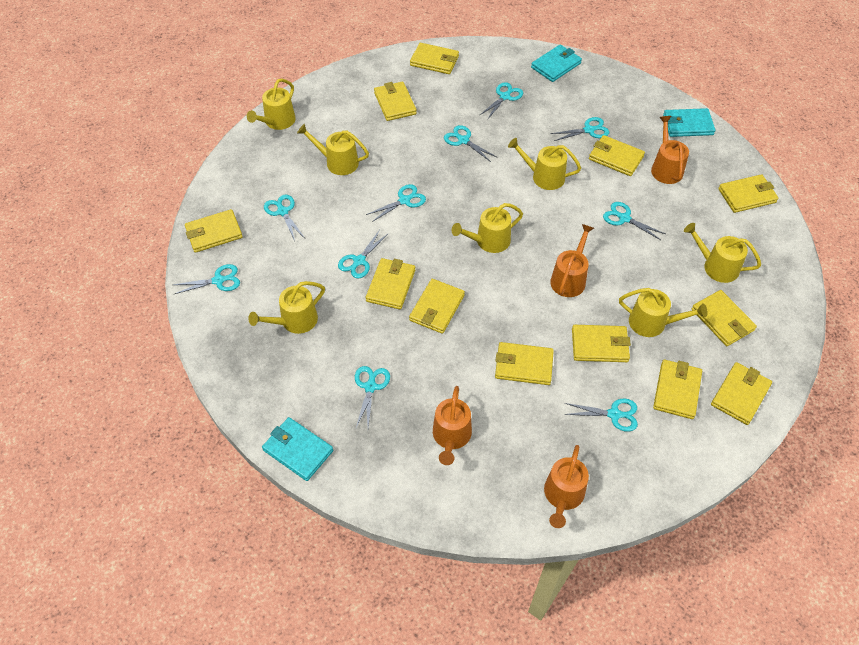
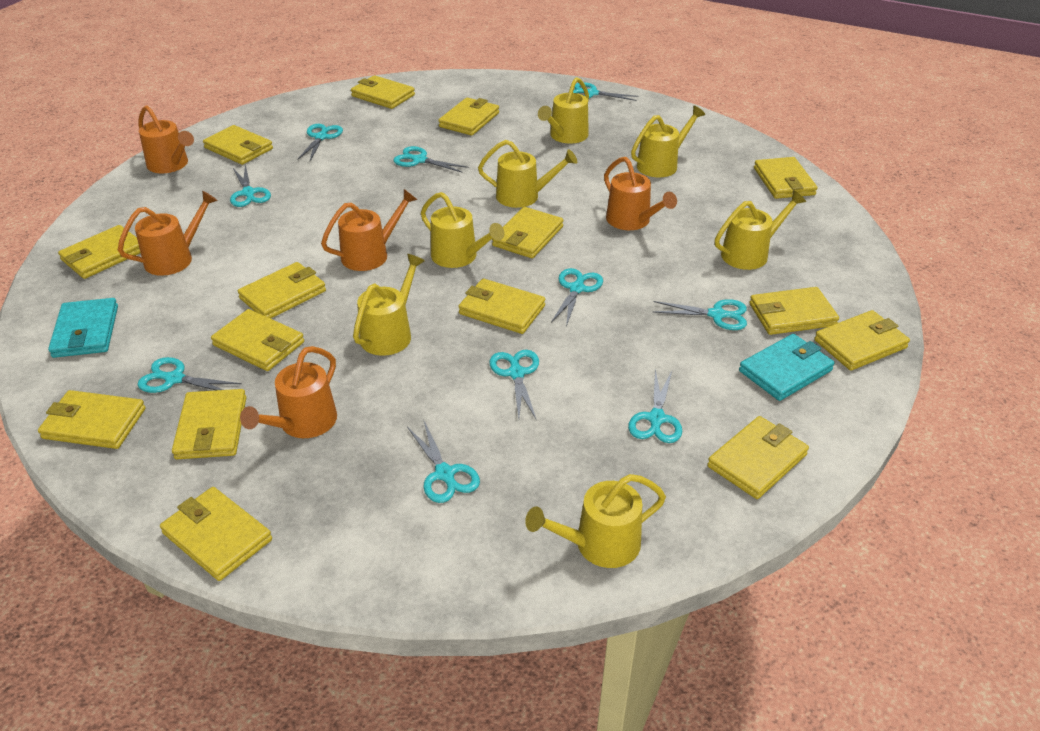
orange watering can: 4 -> 5
turquoise wallet: 3 -> 2
yellow wallet: 12 -> 15

